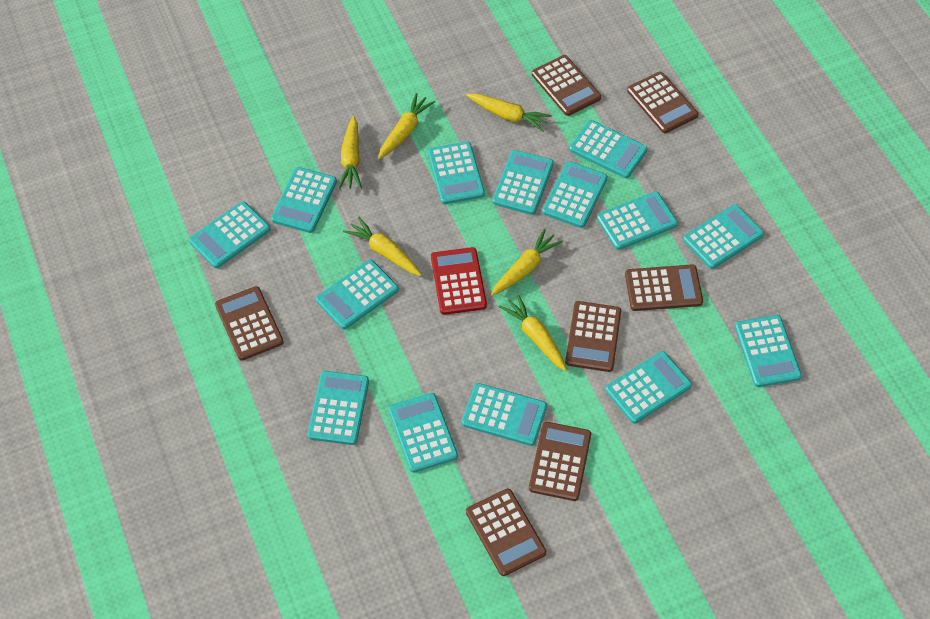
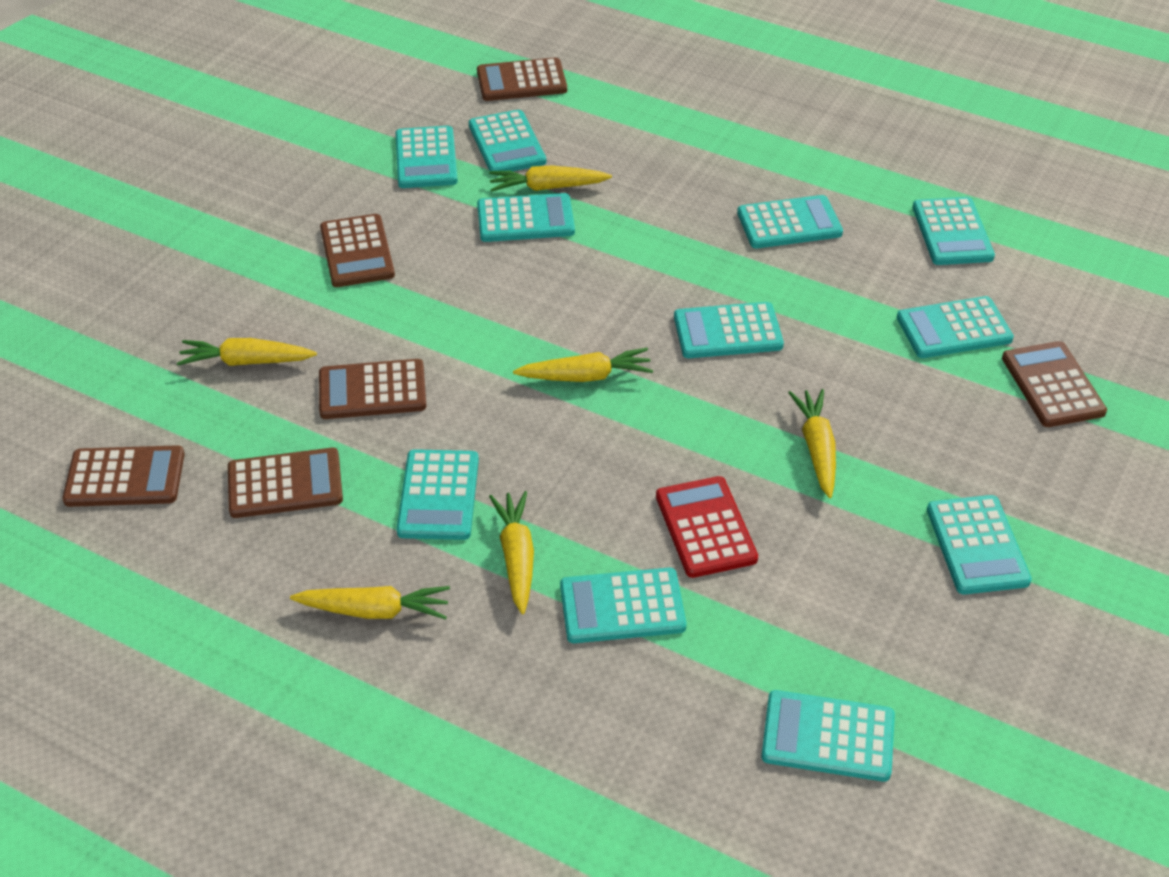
brown calculator: 7 -> 6
turquoise calculator: 14 -> 11

